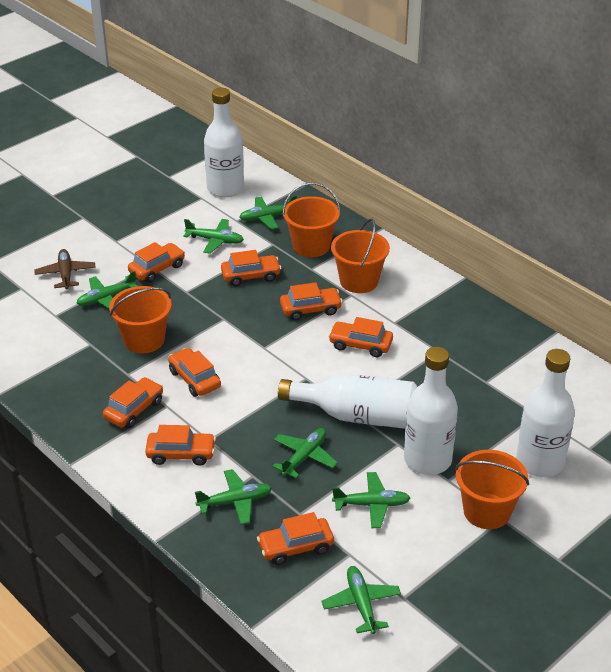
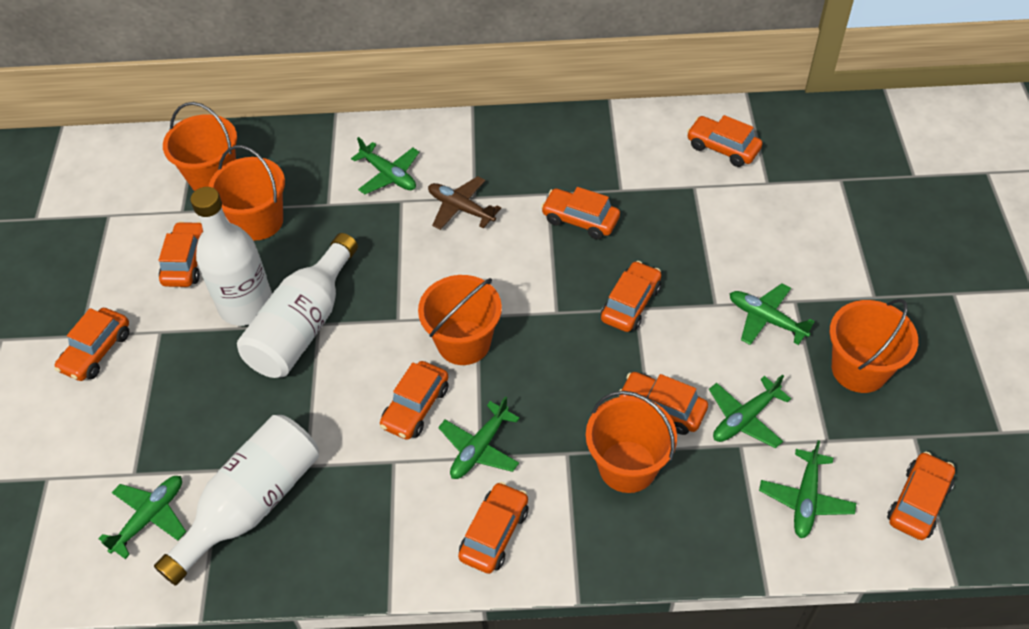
green plane: 7 -> 6
orange bucket: 4 -> 5
orange car: 8 -> 9
white bottle: 4 -> 3

